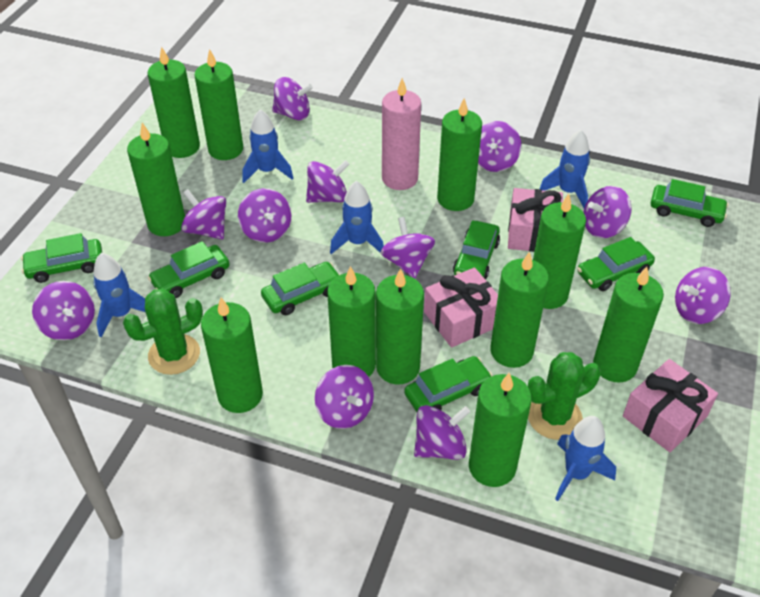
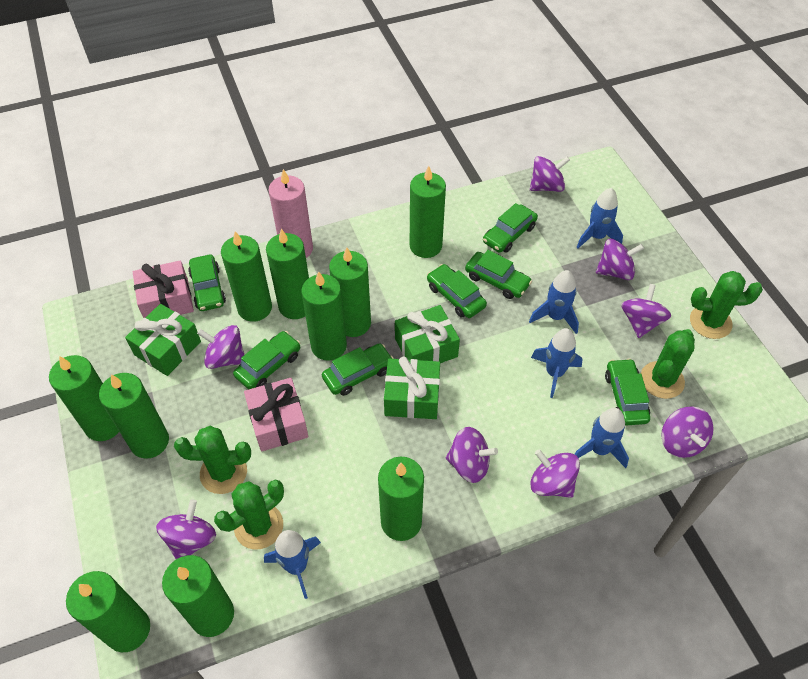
green cactus: 2 -> 4
green candle: 11 -> 10
green gift: 0 -> 3
pink gift: 3 -> 2
purple spinning top: 11 -> 8

